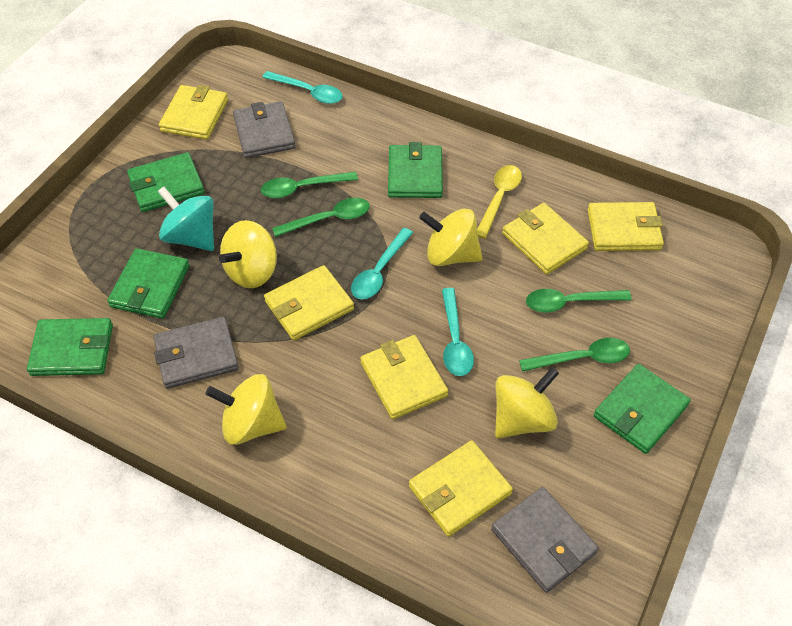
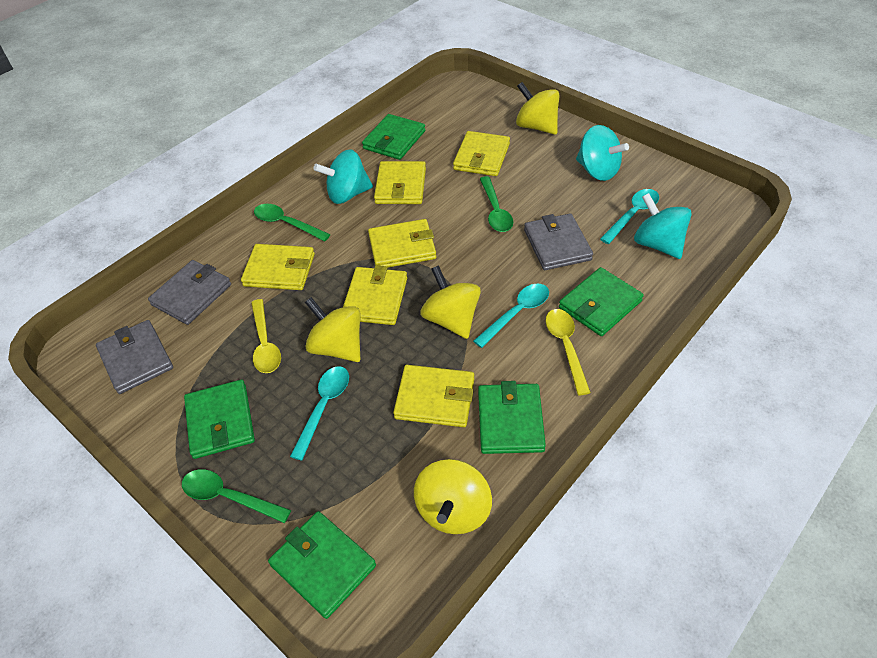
green spoon: 4 -> 3
turquoise spinning top: 1 -> 3
yellow spoon: 1 -> 2

